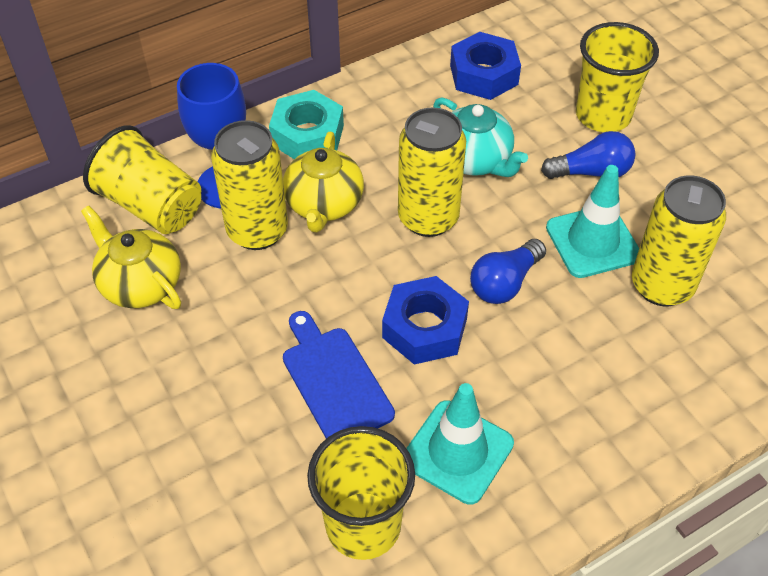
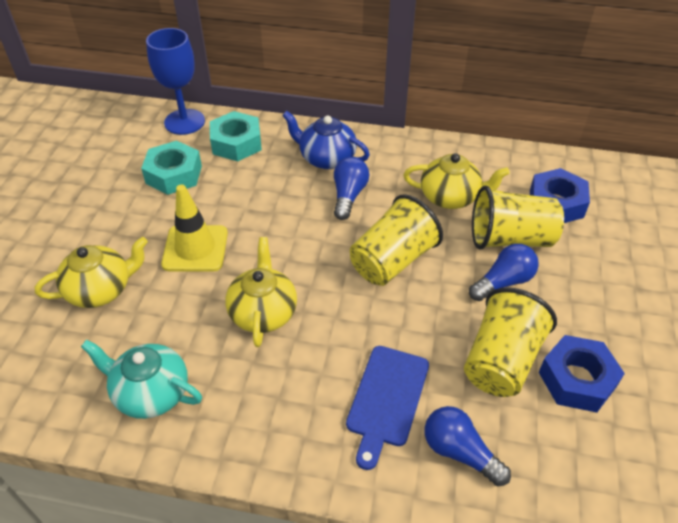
blue light bulb: 2 -> 3
blue teapot: 0 -> 1
turquoise nut: 1 -> 2
turquoise traffic cone: 2 -> 0
yellow can: 3 -> 0
yellow teapot: 2 -> 3
yellow traffic cone: 0 -> 1

